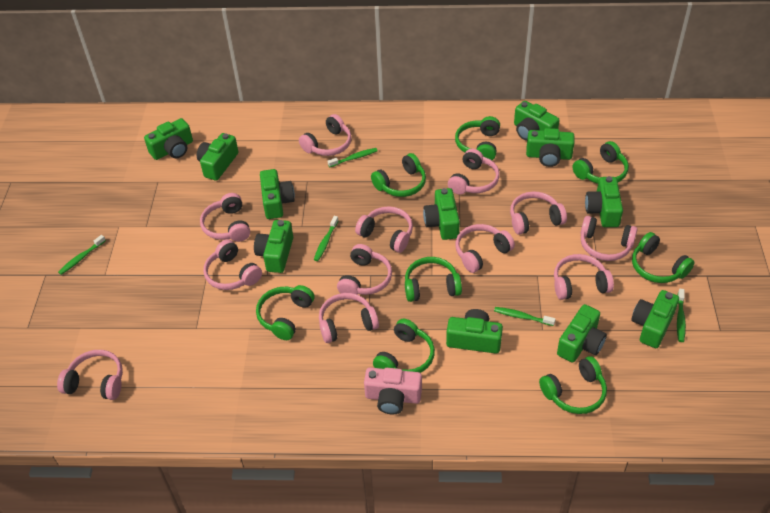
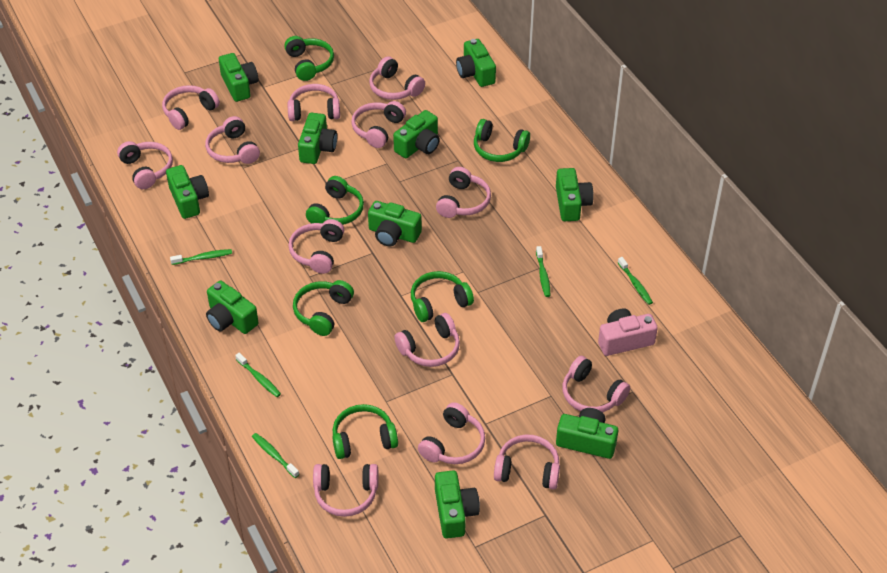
green camera: 11 -> 10
green headphones: 8 -> 6
pink headphones: 12 -> 13

